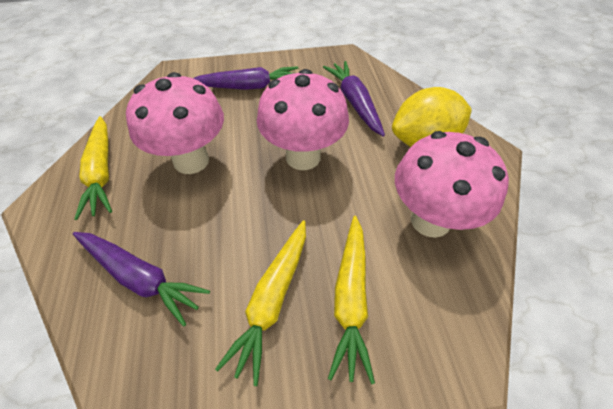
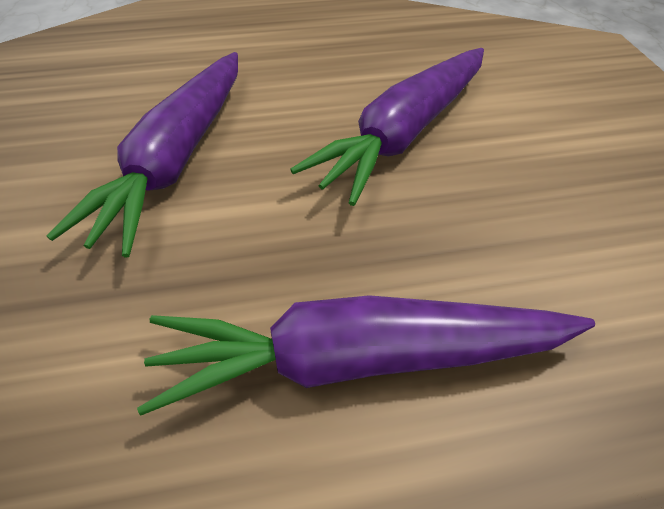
pink mushroom: 3 -> 0
yellow carrot: 3 -> 0
yellow lemon: 1 -> 0

